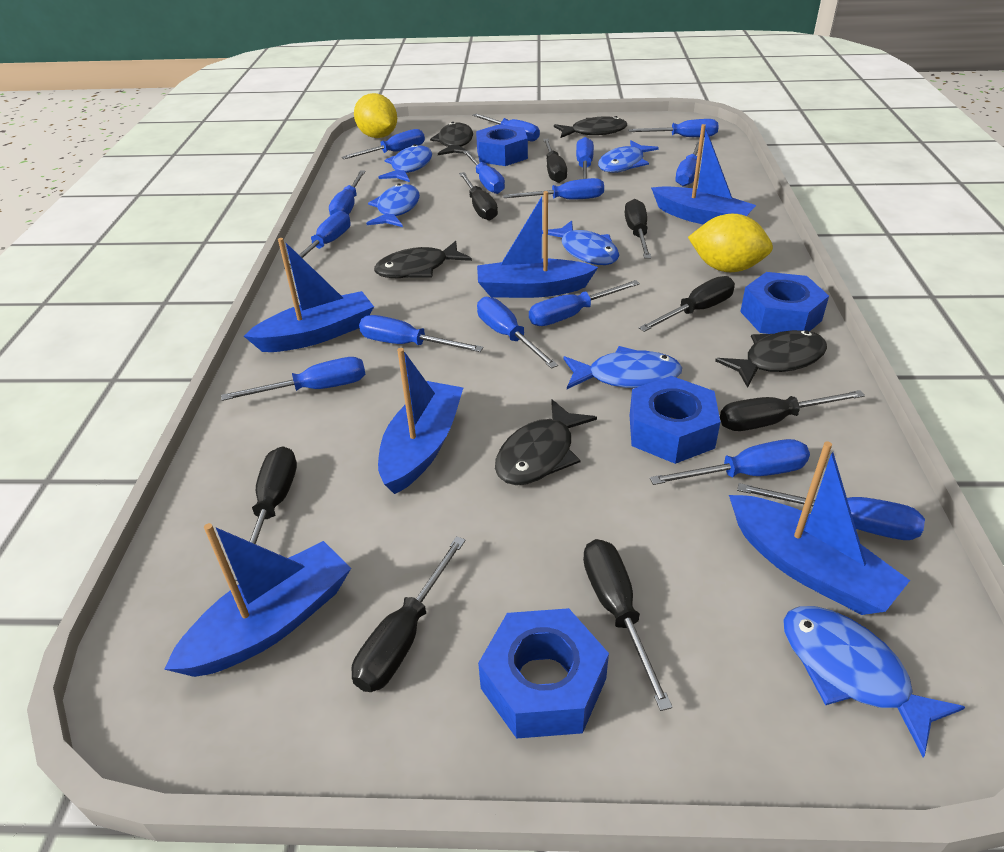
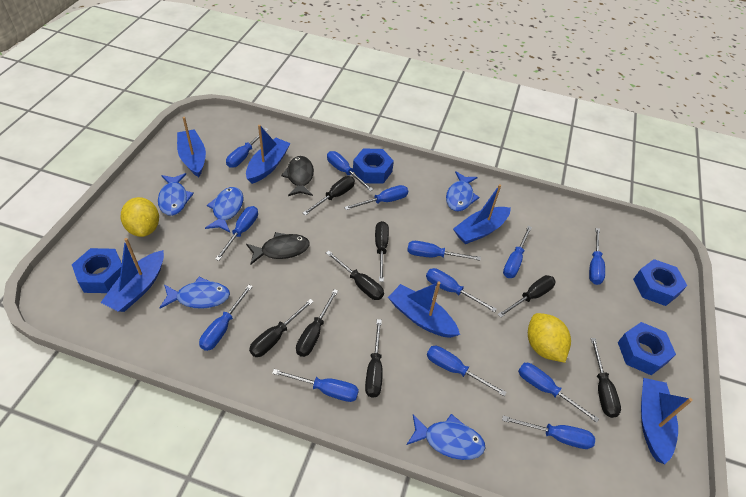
black fish: 5 -> 2
blue fish: 6 -> 5
blue screwdriver: 15 -> 13

